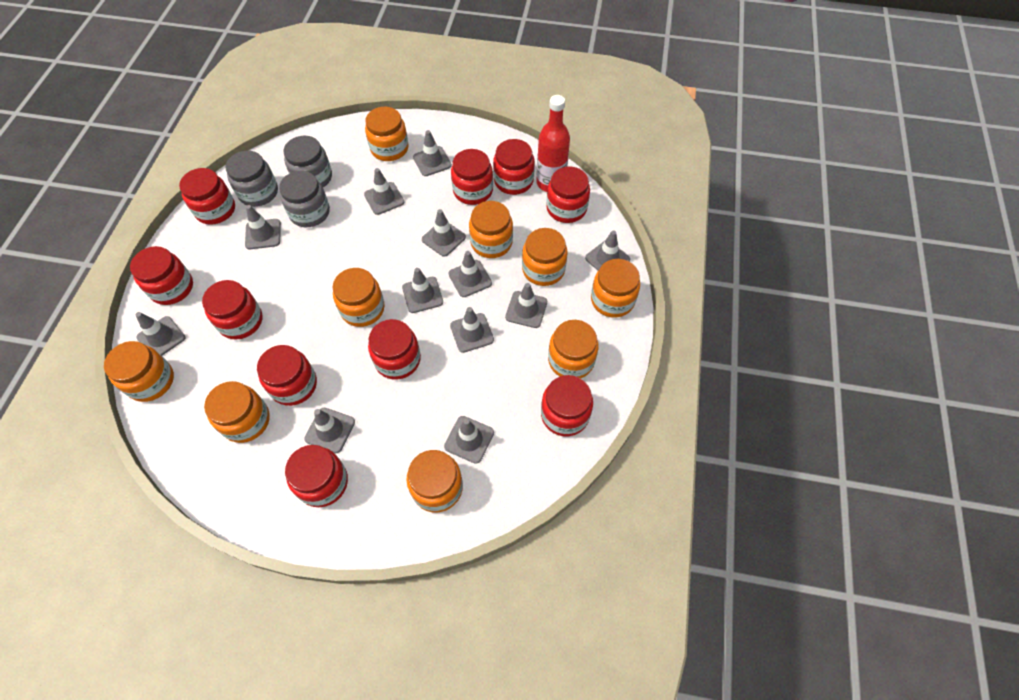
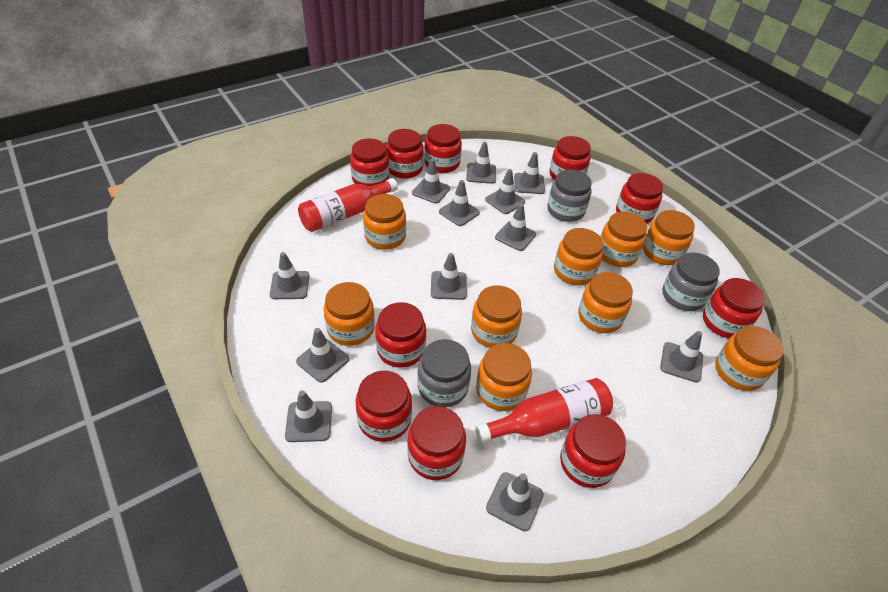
red bottle: 1 -> 2

